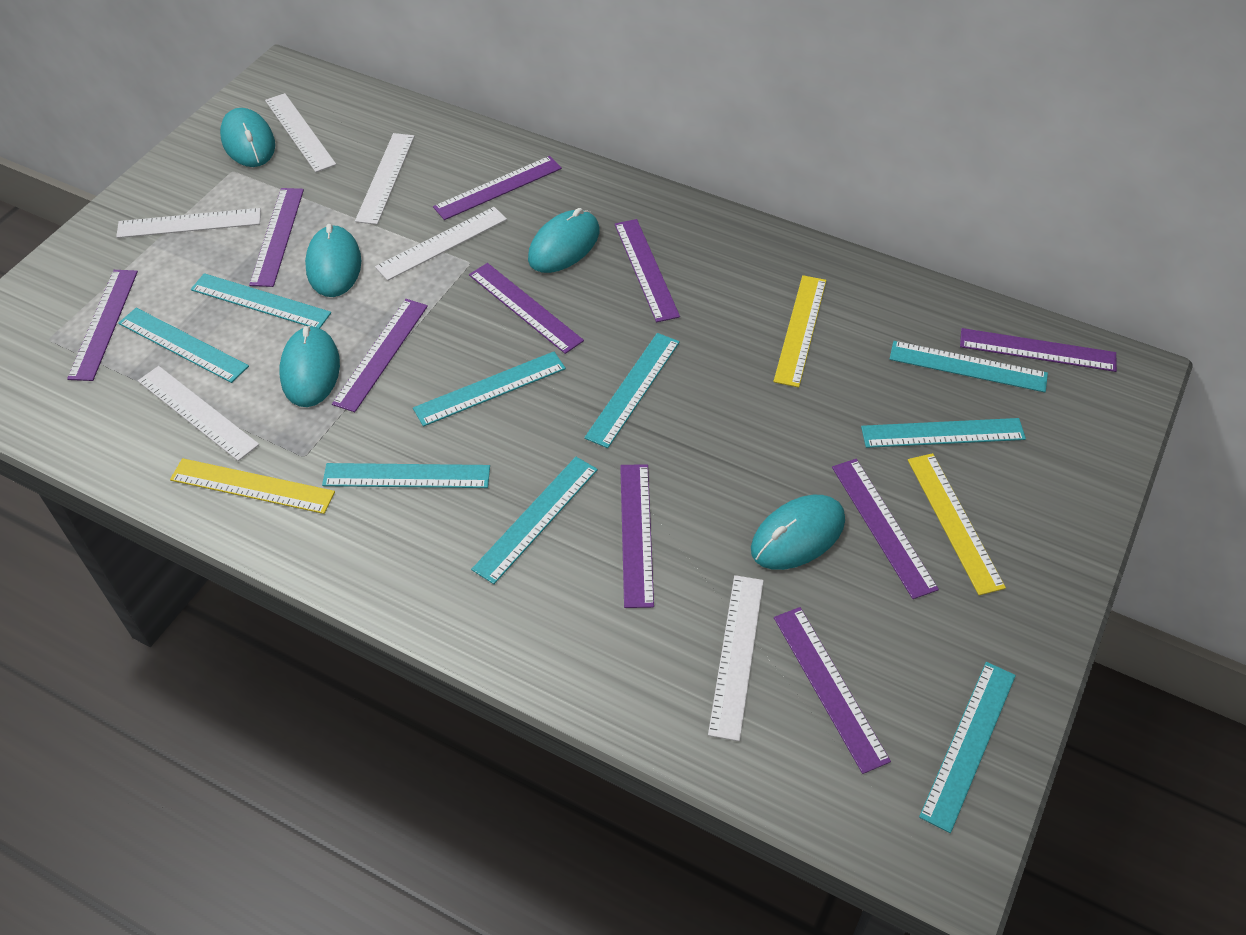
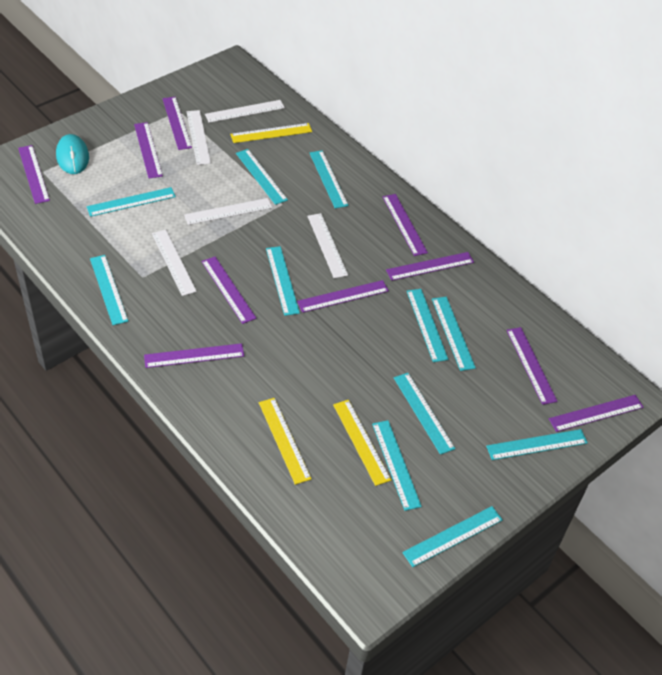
turquoise mouse: 5 -> 1
turquoise ruler: 9 -> 11
white ruler: 6 -> 5

